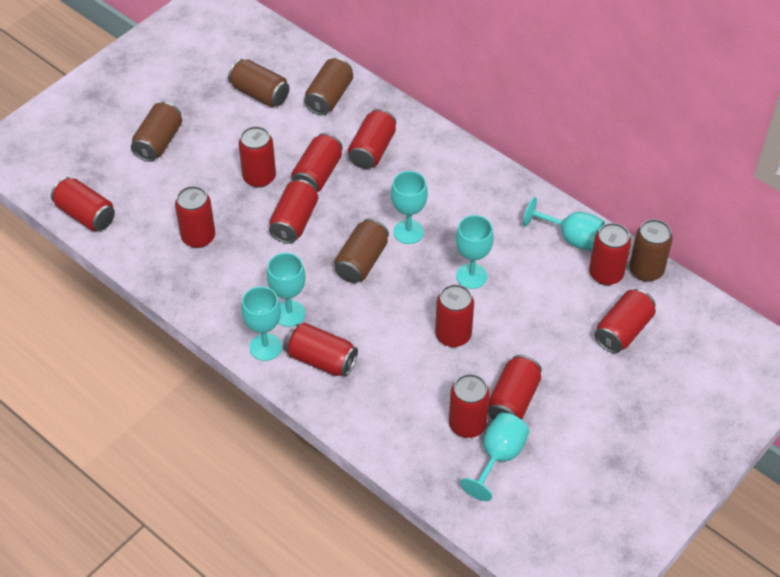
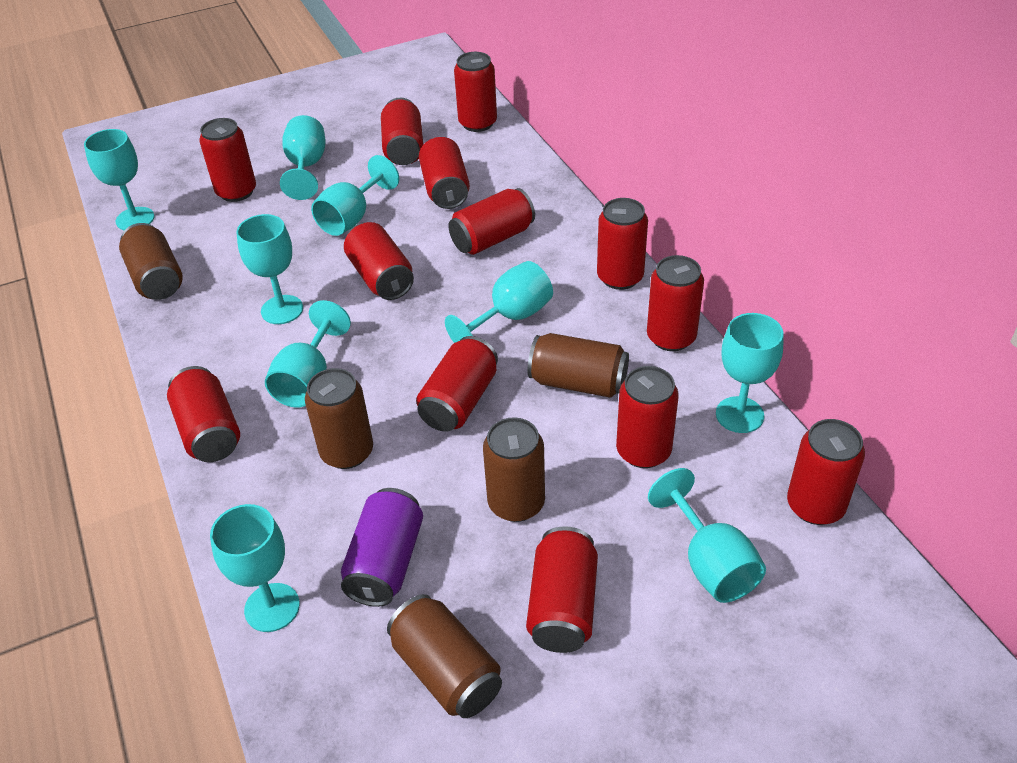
purple can: 0 -> 1
red can: 12 -> 13
turquoise goblet: 6 -> 9

